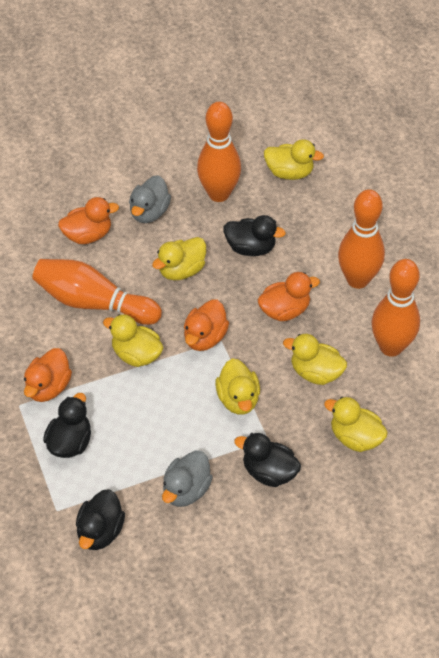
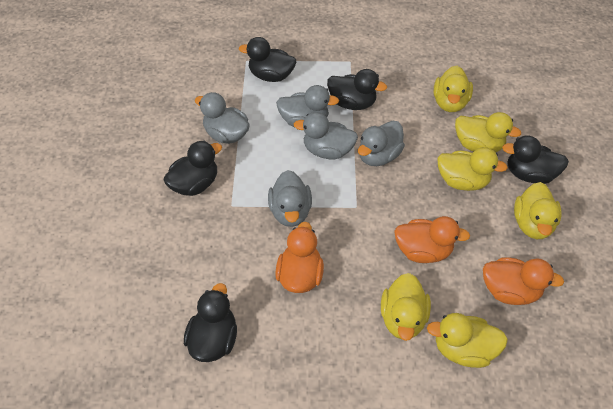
black duck: 4 -> 5
grey duck: 2 -> 5
orange bowling pin: 4 -> 0
orange duck: 4 -> 3

